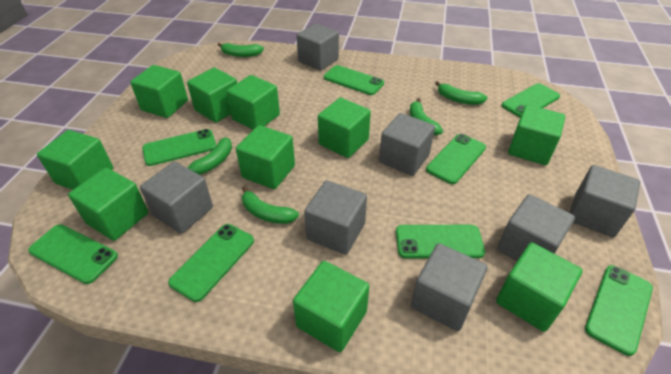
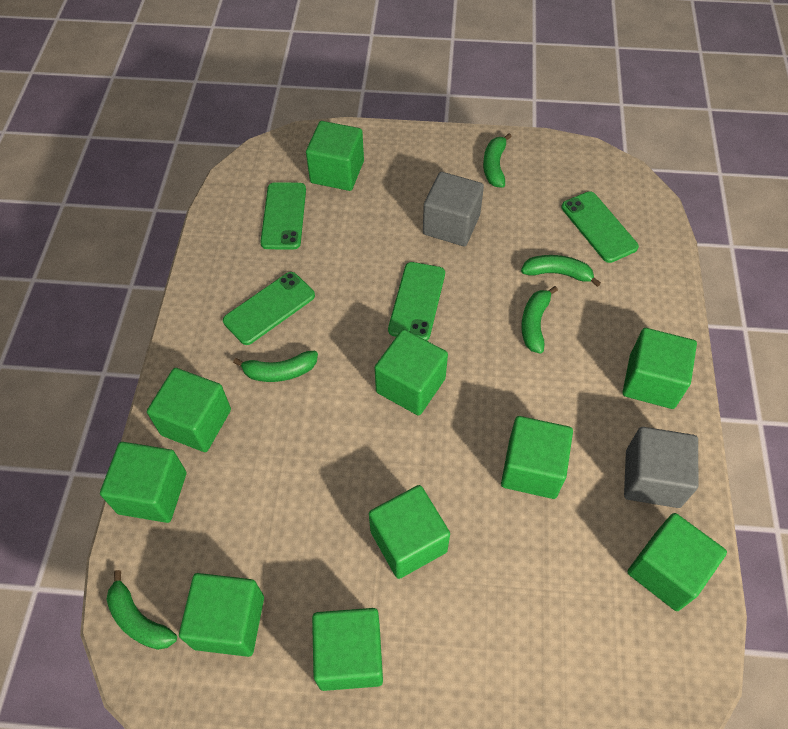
green phone: 8 -> 4
grey cube: 7 -> 2

